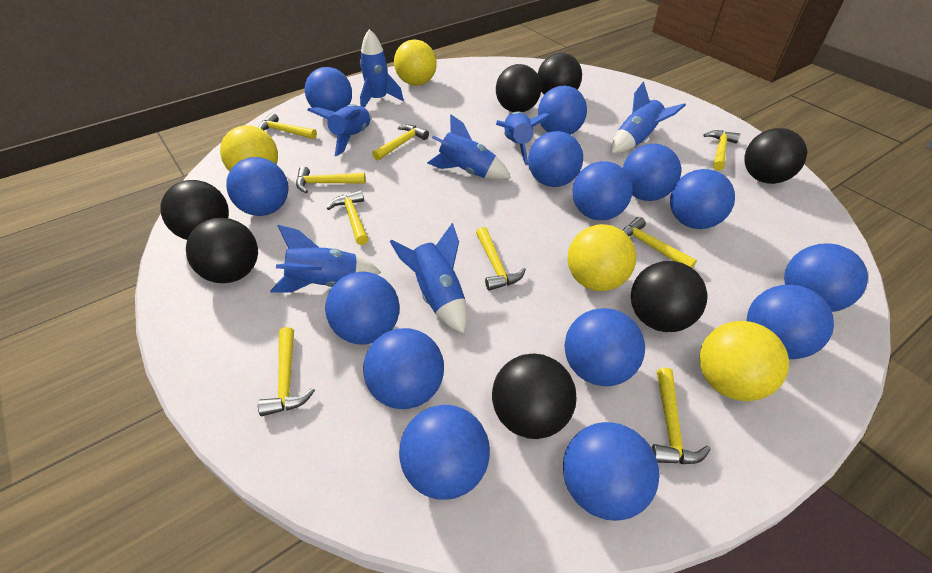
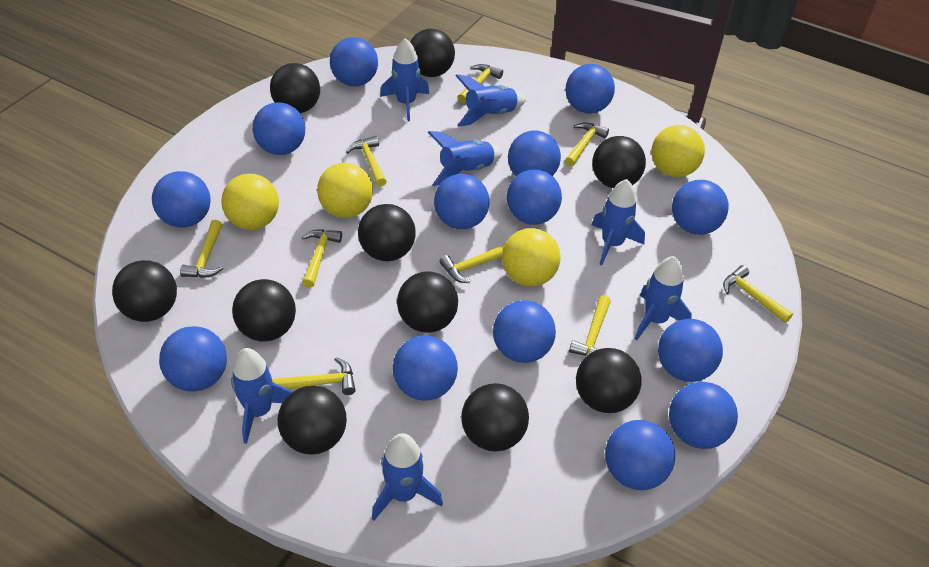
black ball: 7 -> 10

